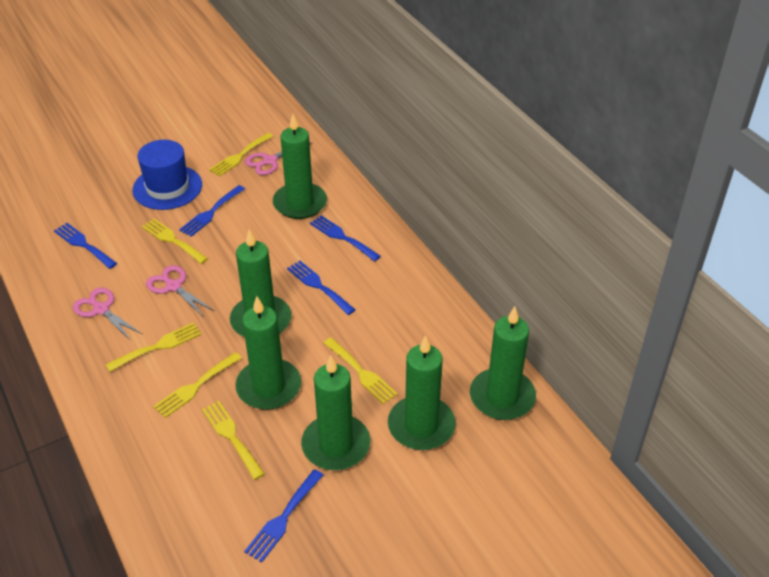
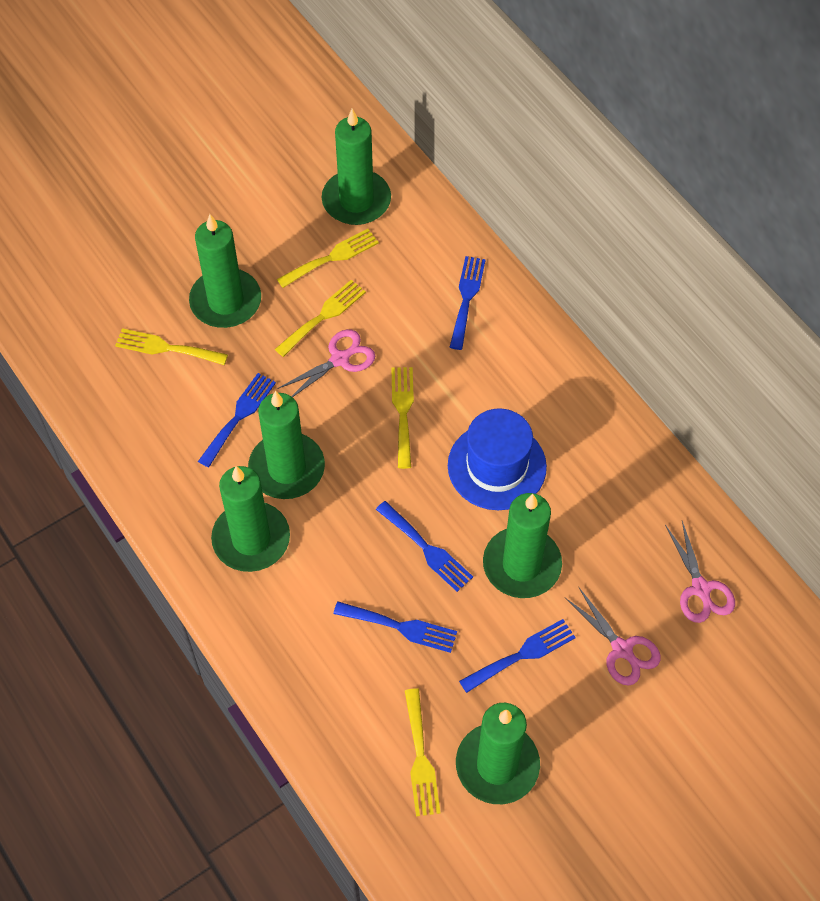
yellow fork: 6 -> 5

